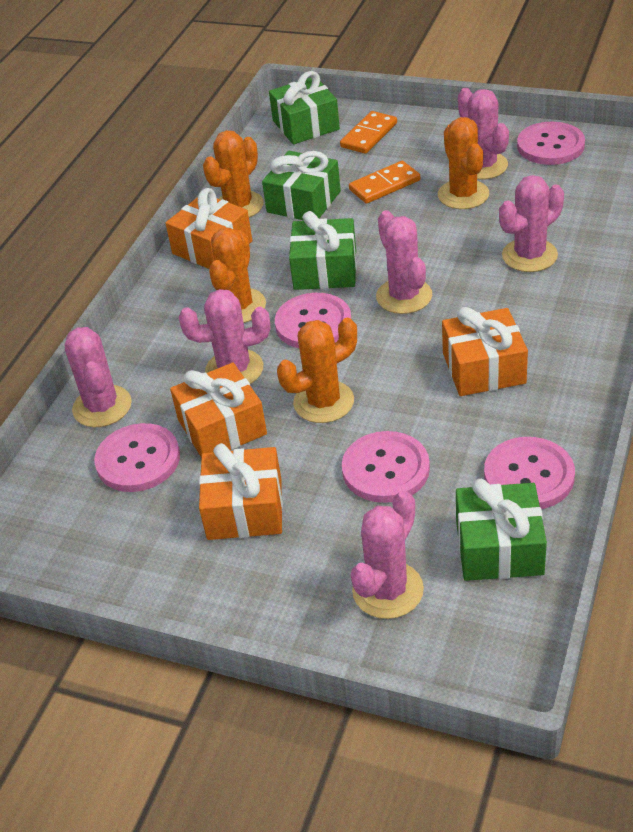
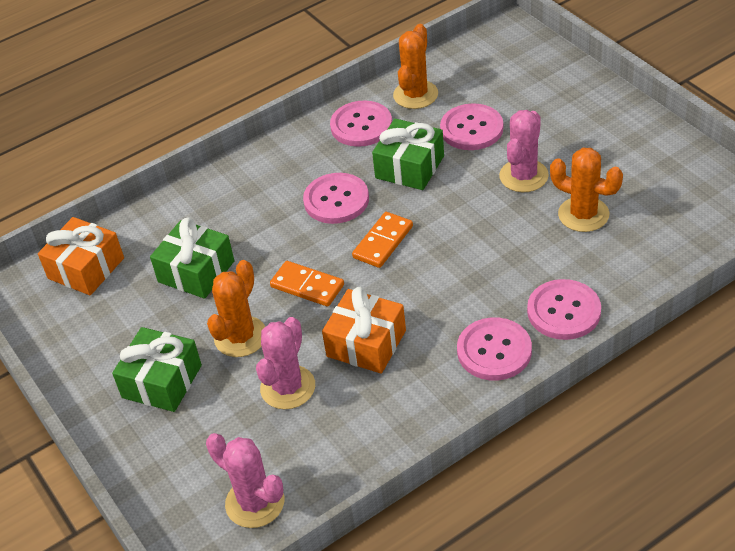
green gift: 4 -> 3
orange cactus: 4 -> 3
orange gift: 4 -> 2
pink cactus: 6 -> 3

